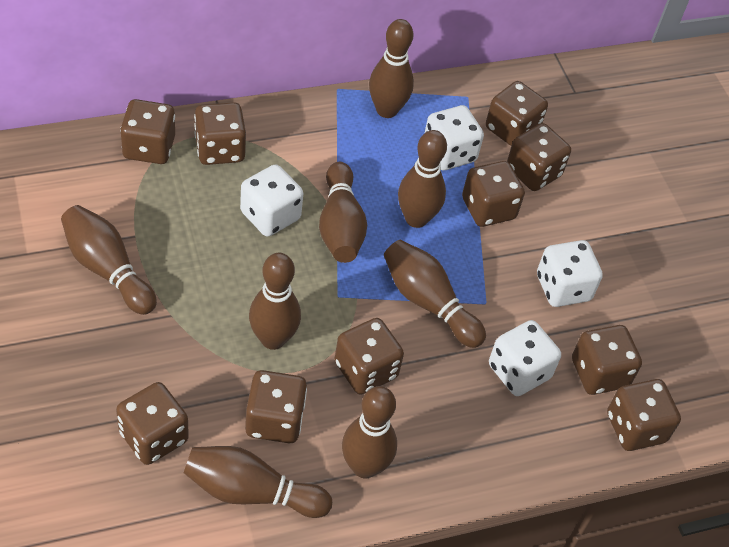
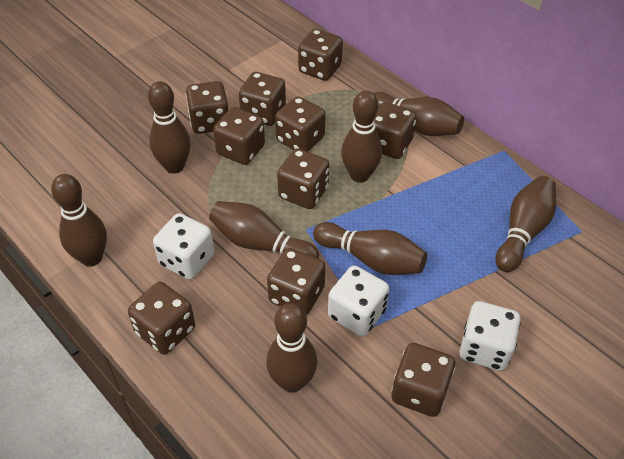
white dice: 4 -> 3

